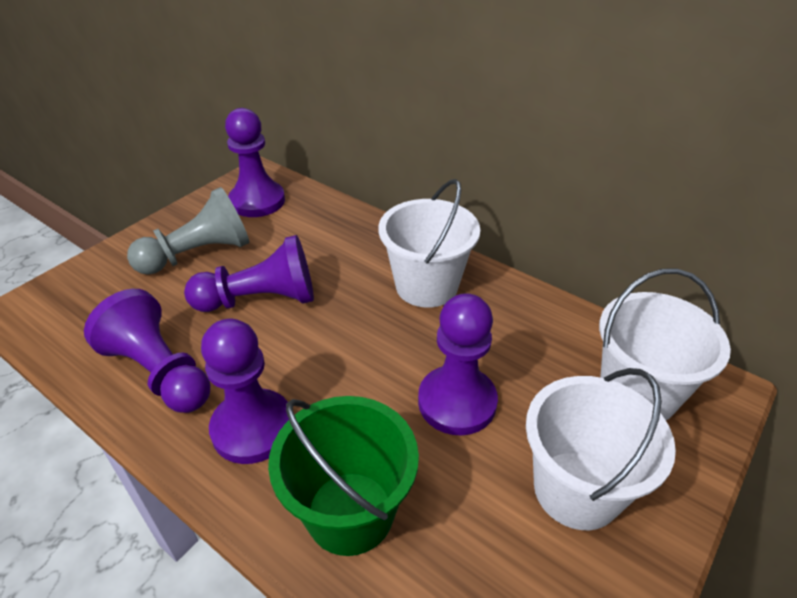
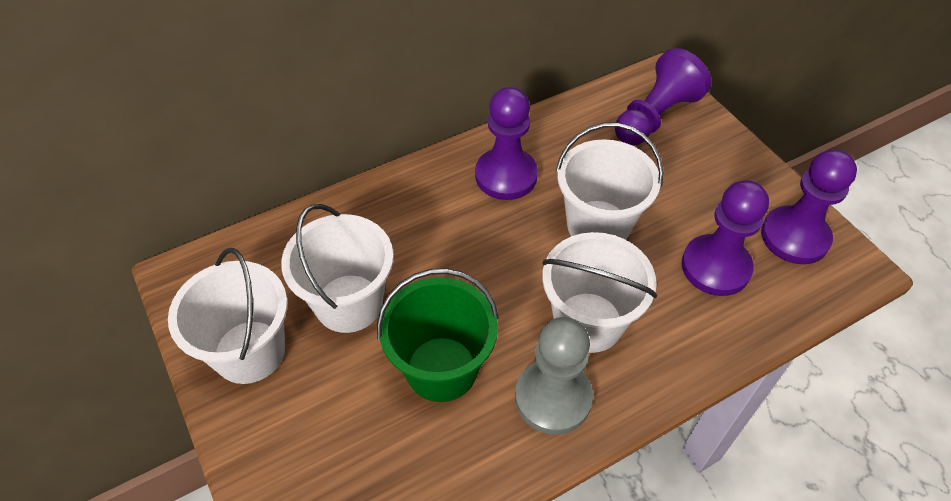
purple pawn: 5 -> 4
white bucket: 3 -> 4

